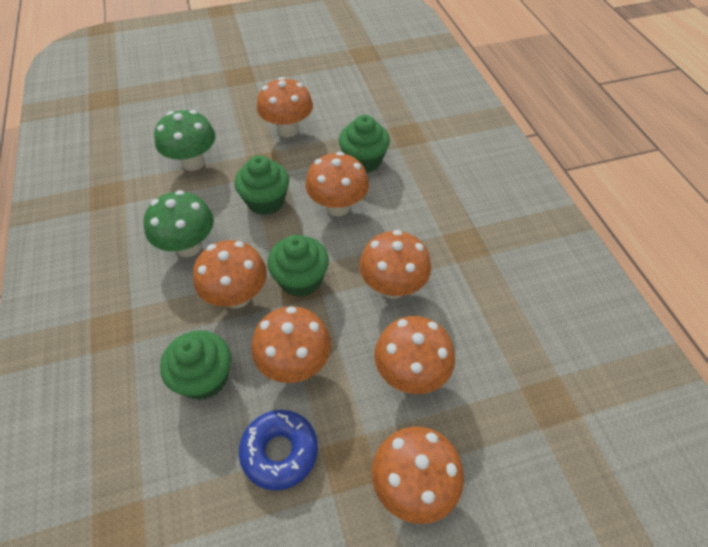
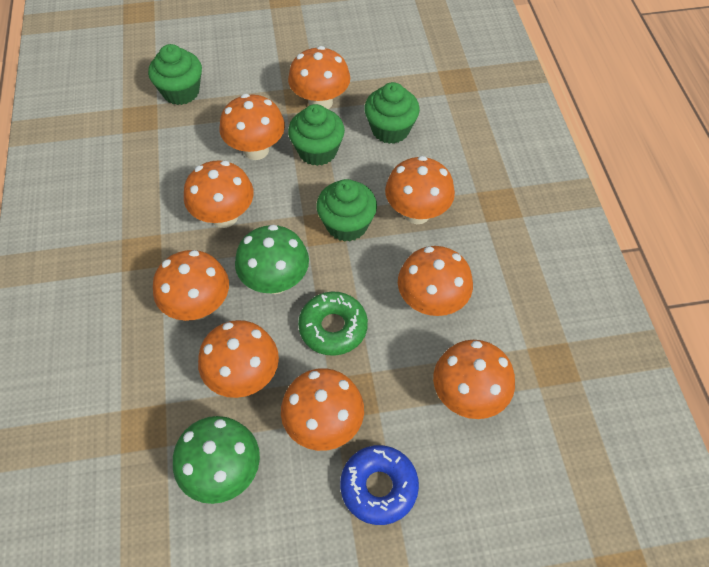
green donut: 0 -> 1
orange mushroom: 7 -> 9

